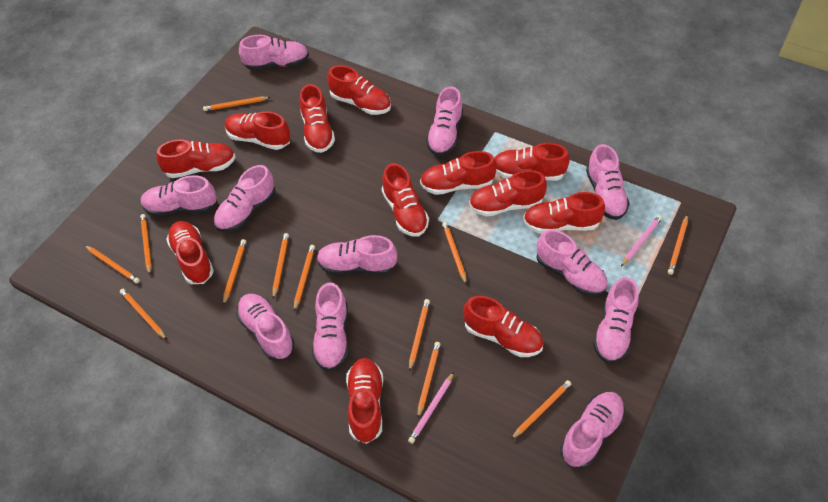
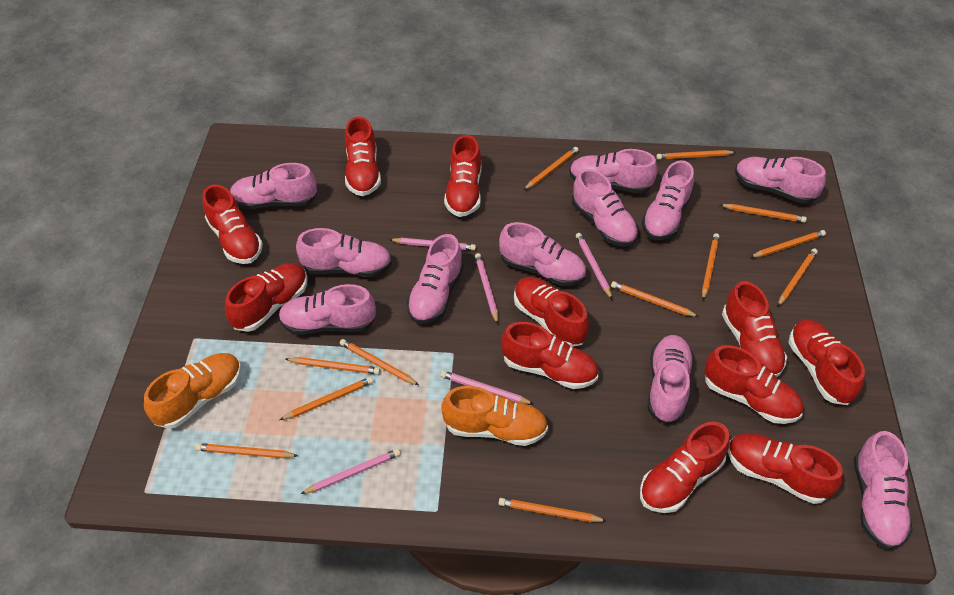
orange shoe: 0 -> 2
pink pencil: 2 -> 5
red shoe: 12 -> 11

